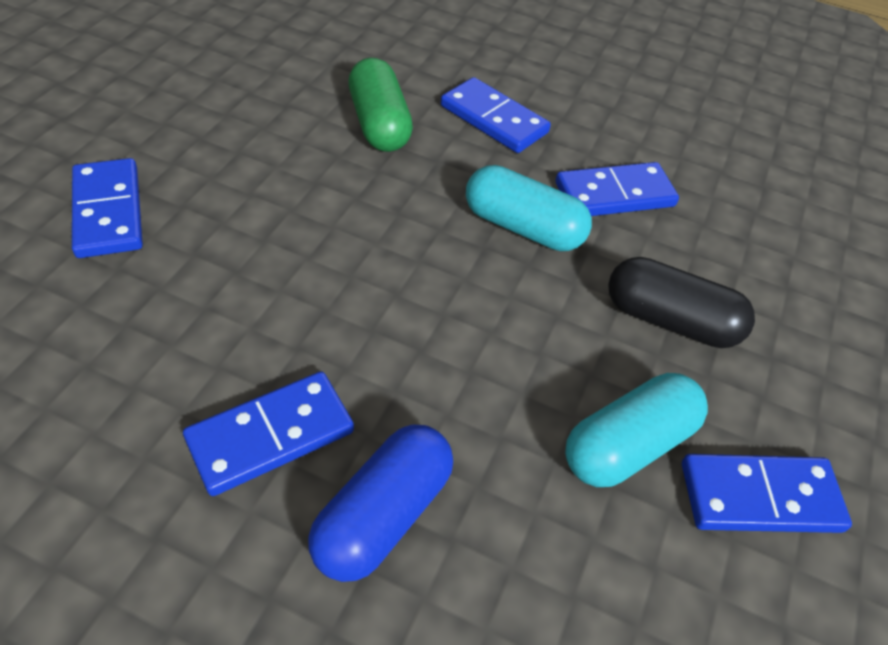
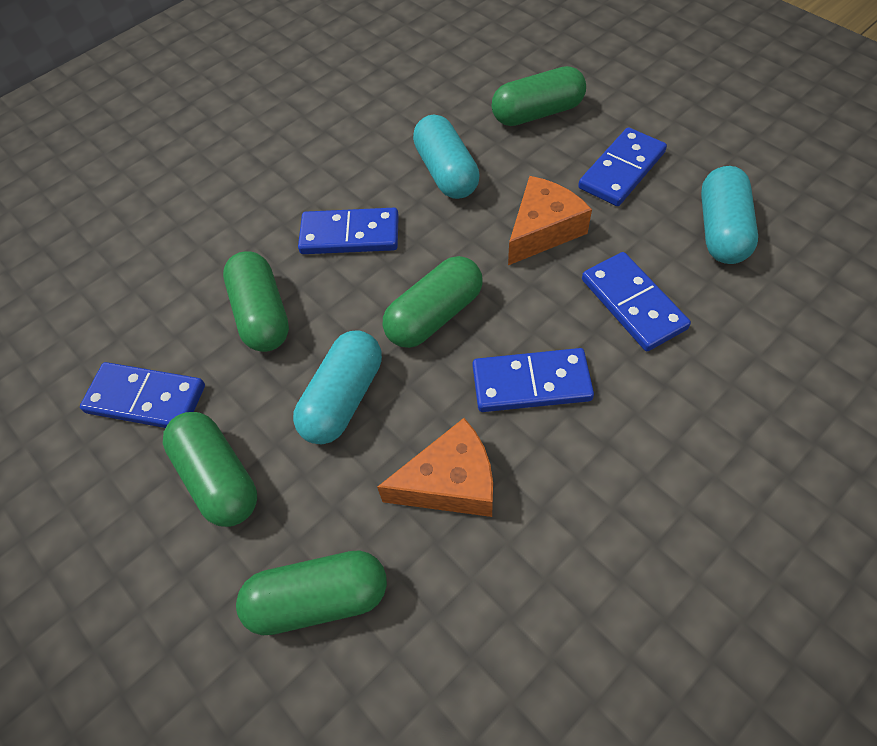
black capsule: 1 -> 0
blue capsule: 1 -> 0
green capsule: 1 -> 5
orange cheese: 0 -> 2
turquoise capsule: 2 -> 3

